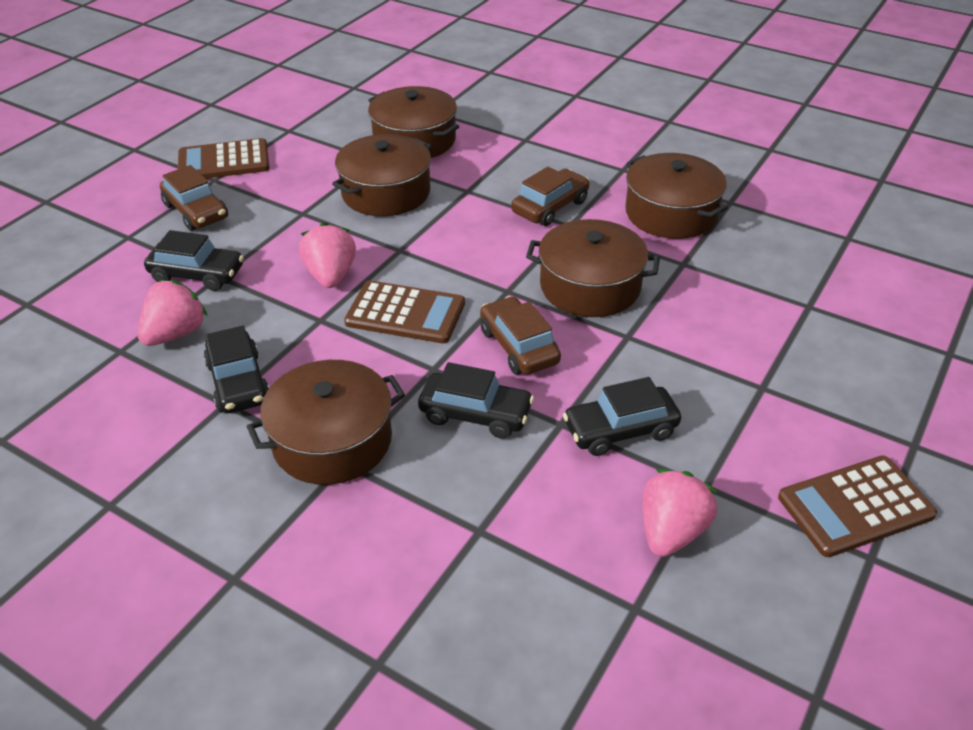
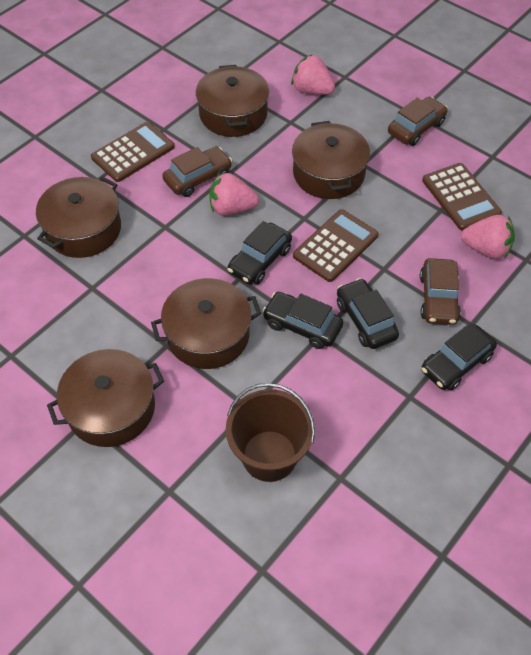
brown bucket: 0 -> 1

